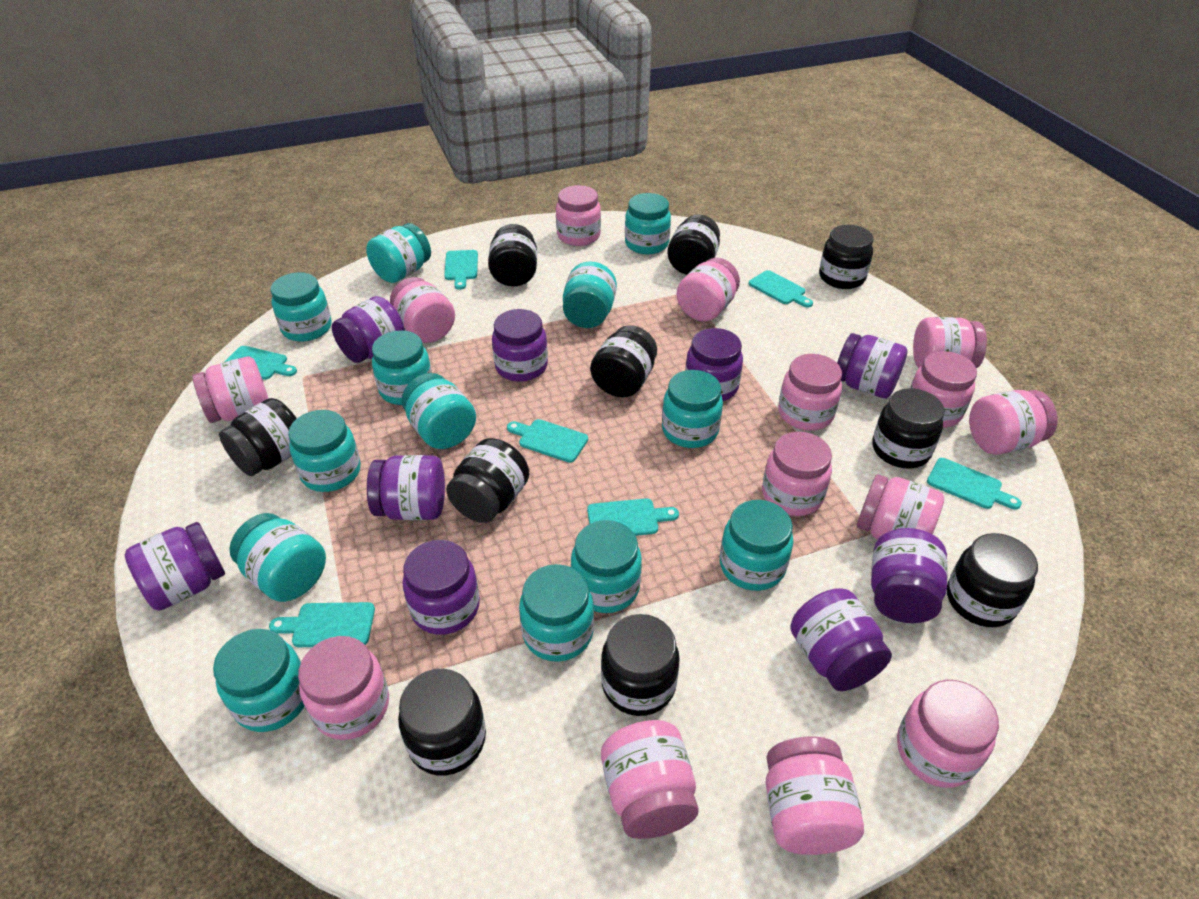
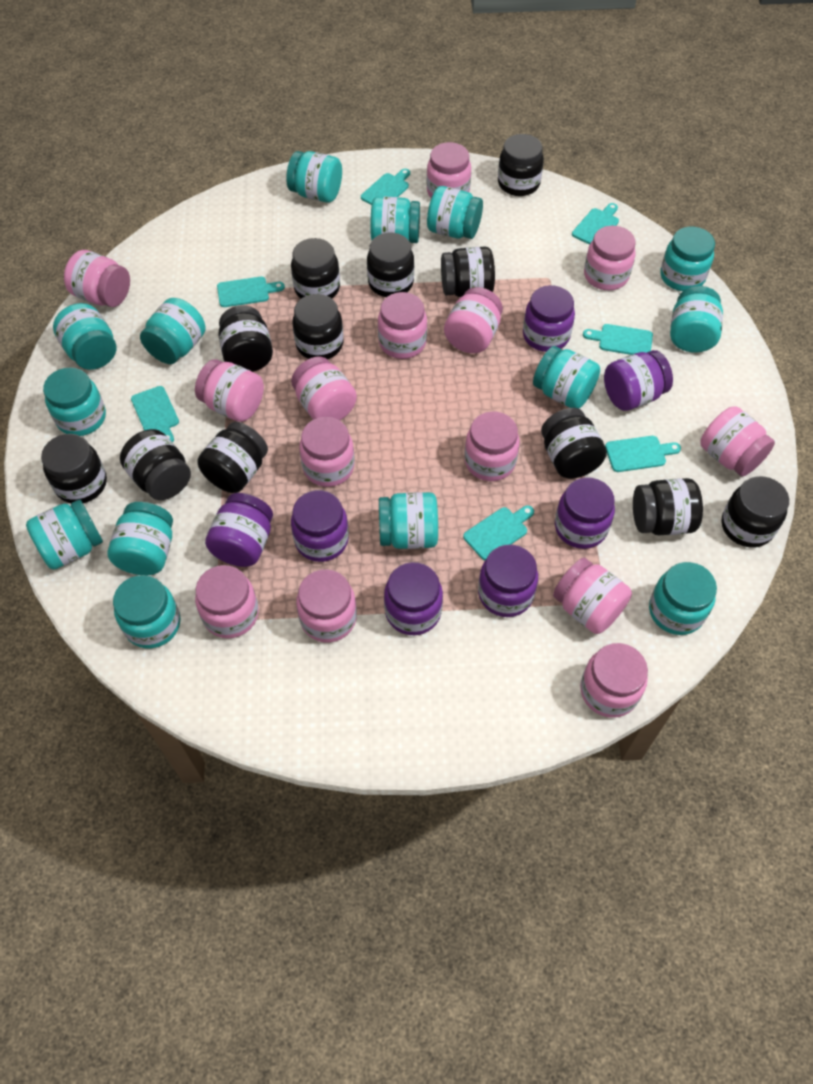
black jar: 10 -> 12
purple jar: 9 -> 7
turquoise jar: 13 -> 14

